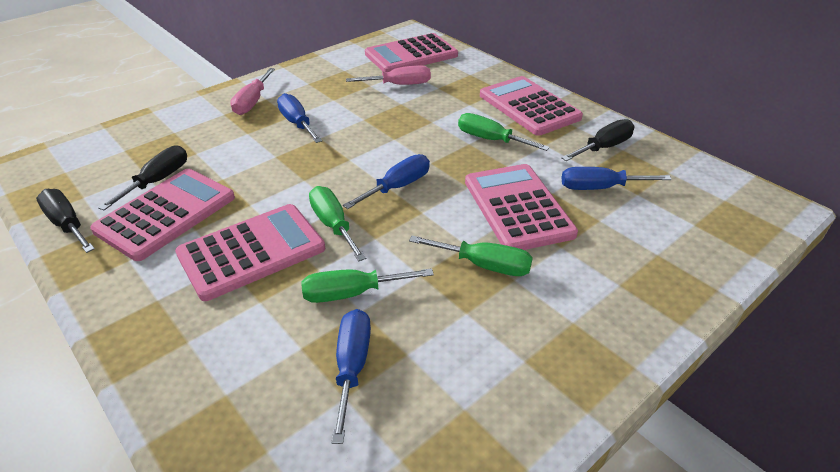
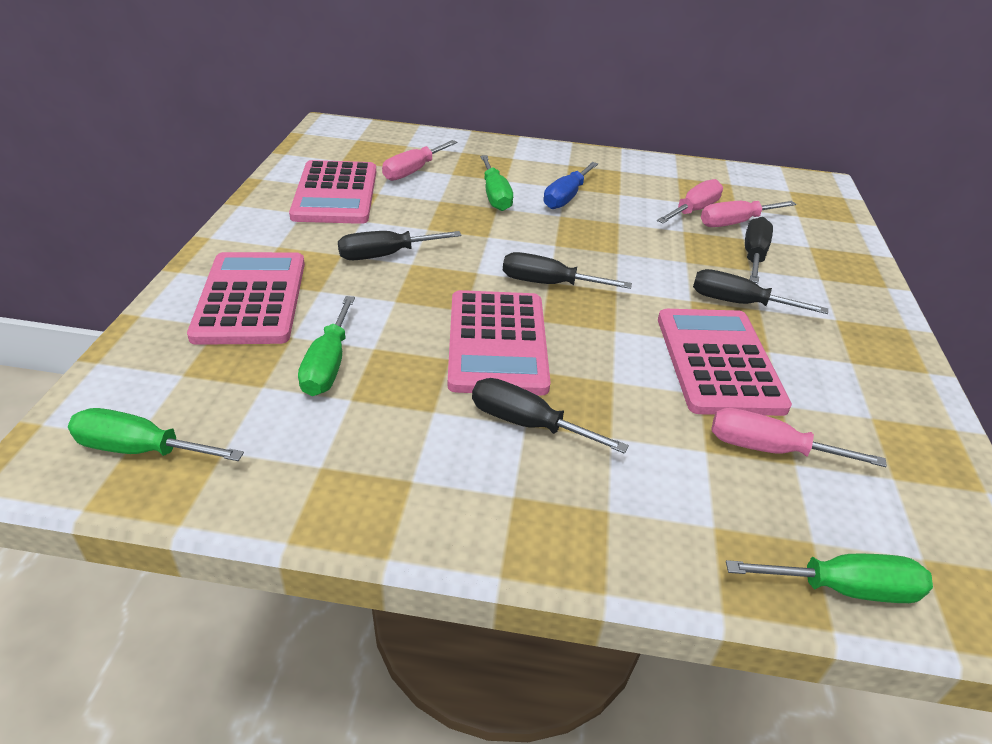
black screwdriver: 3 -> 5
blue screwdriver: 4 -> 1
pink calculator: 5 -> 4
pink screwdriver: 2 -> 4

